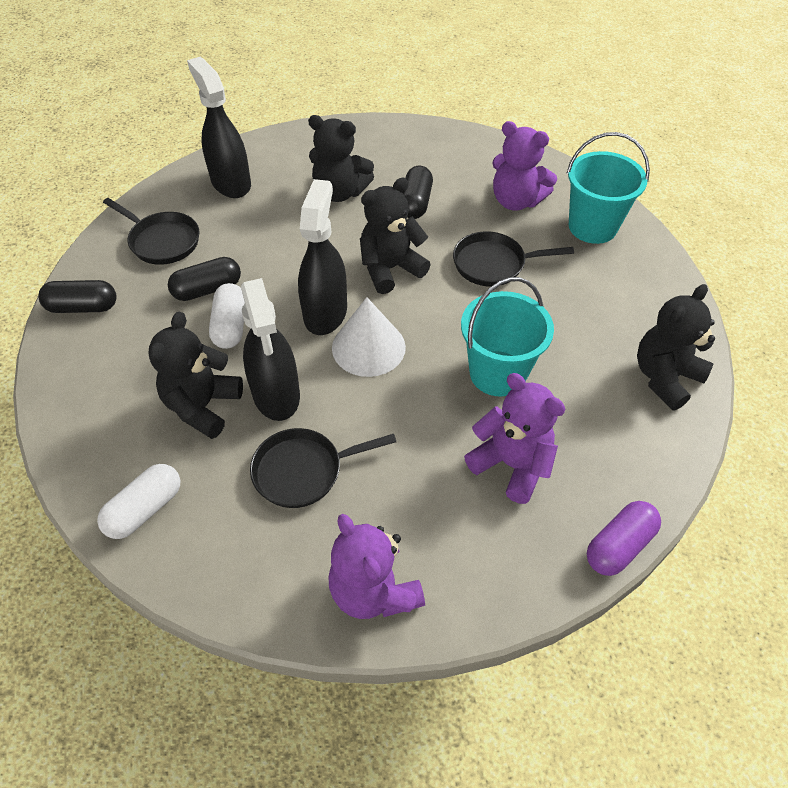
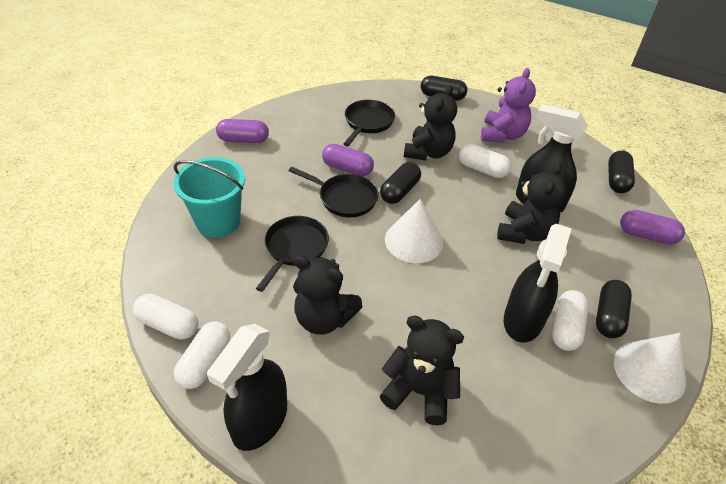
black capsule: 3 -> 4
purple capsule: 1 -> 3
purple teddy bear: 3 -> 1
turquoise bucket: 2 -> 1
white capsule: 2 -> 4
white cone: 1 -> 2

